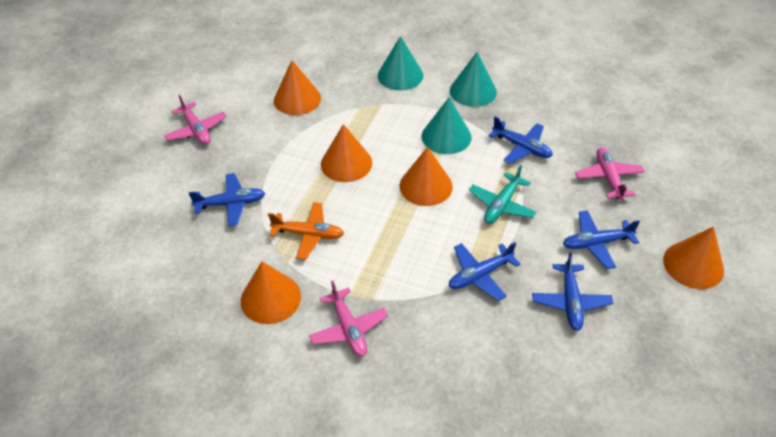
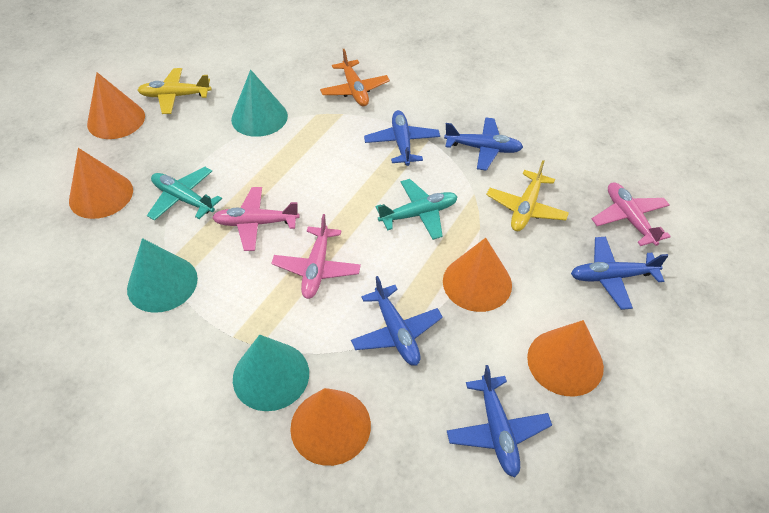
turquoise plane: 1 -> 2
yellow plane: 0 -> 2

